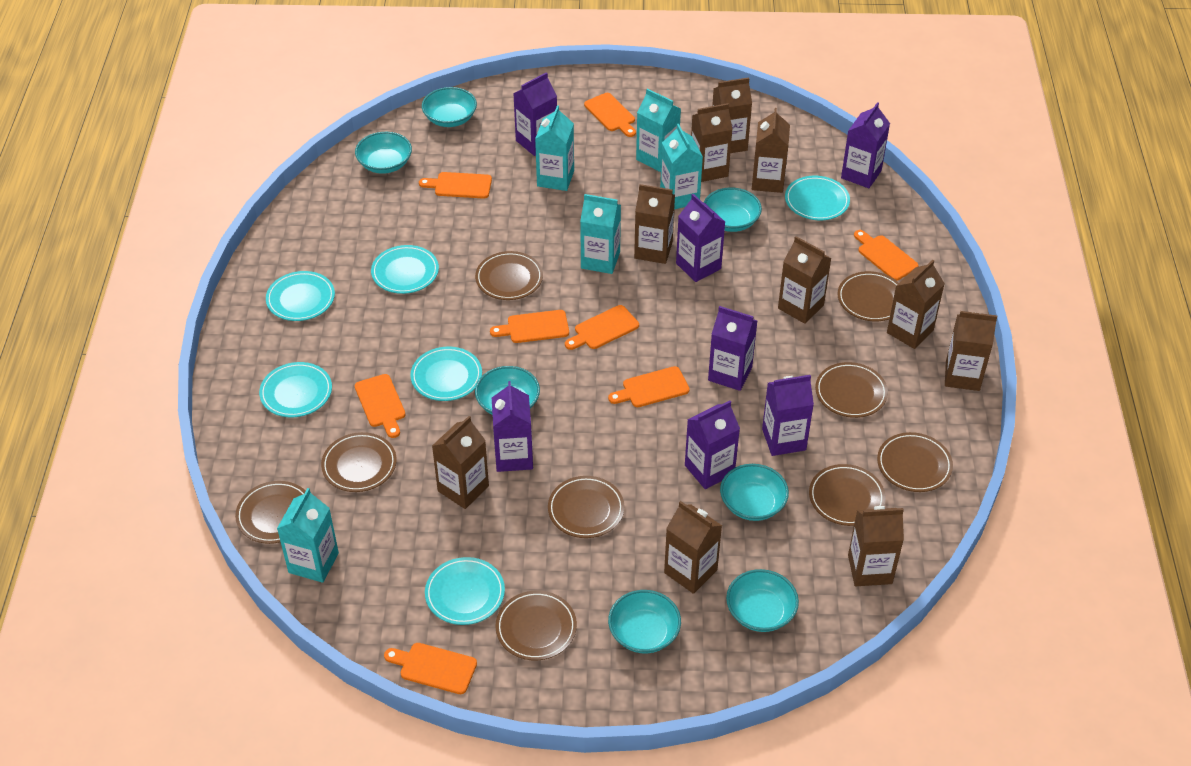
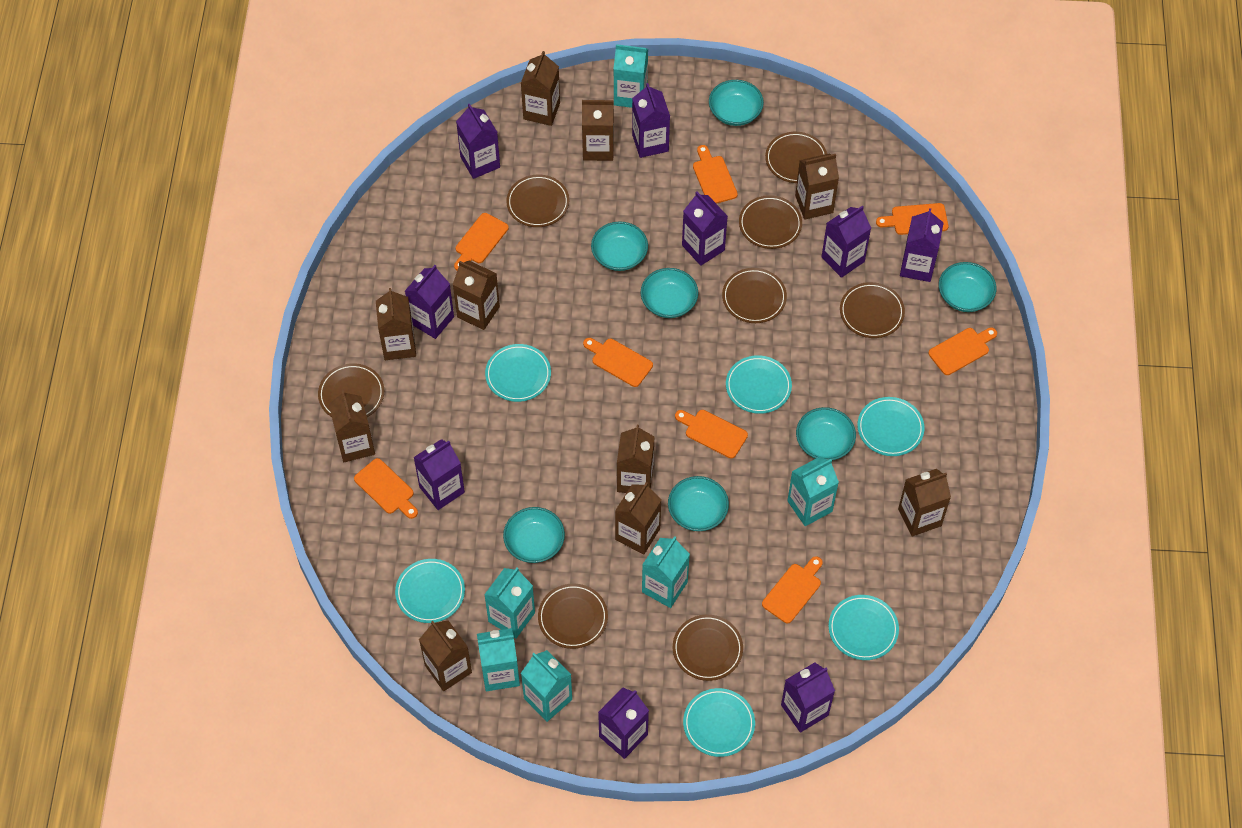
brown plate: 9 -> 8
purple carton: 7 -> 9
turquoise carton: 5 -> 6

